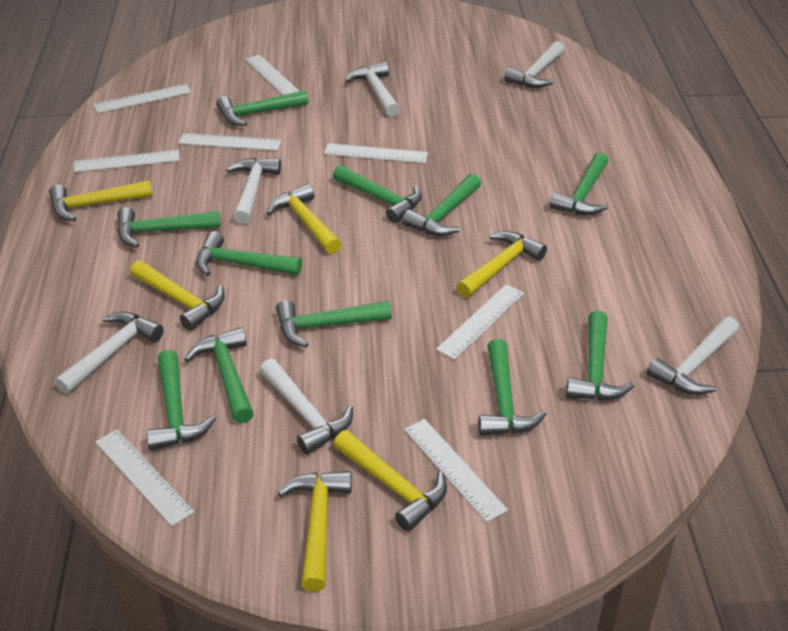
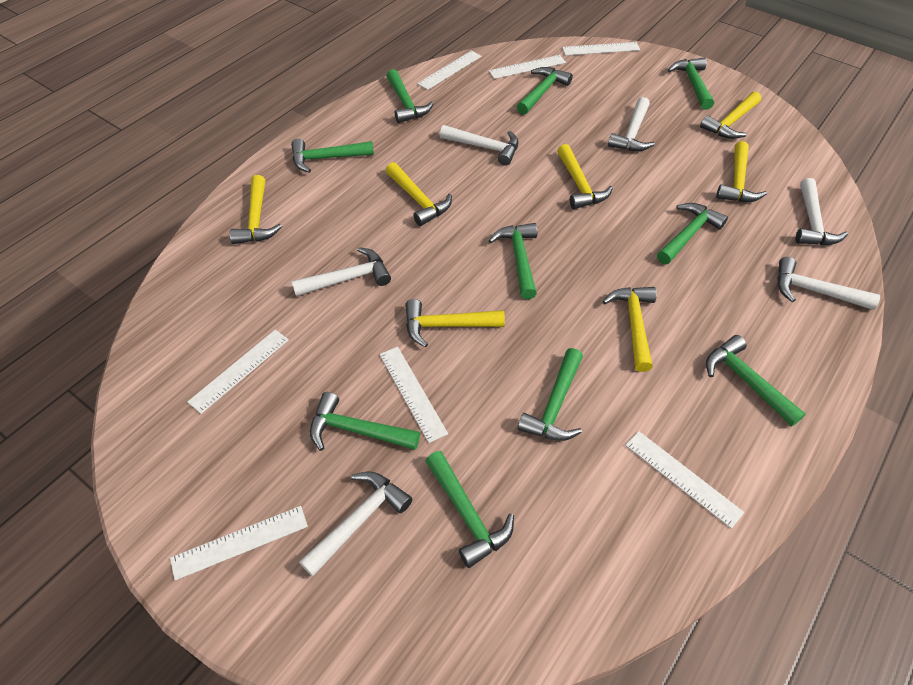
green hammer: 11 -> 10
white ruler: 8 -> 7
yellow hammer: 6 -> 7

